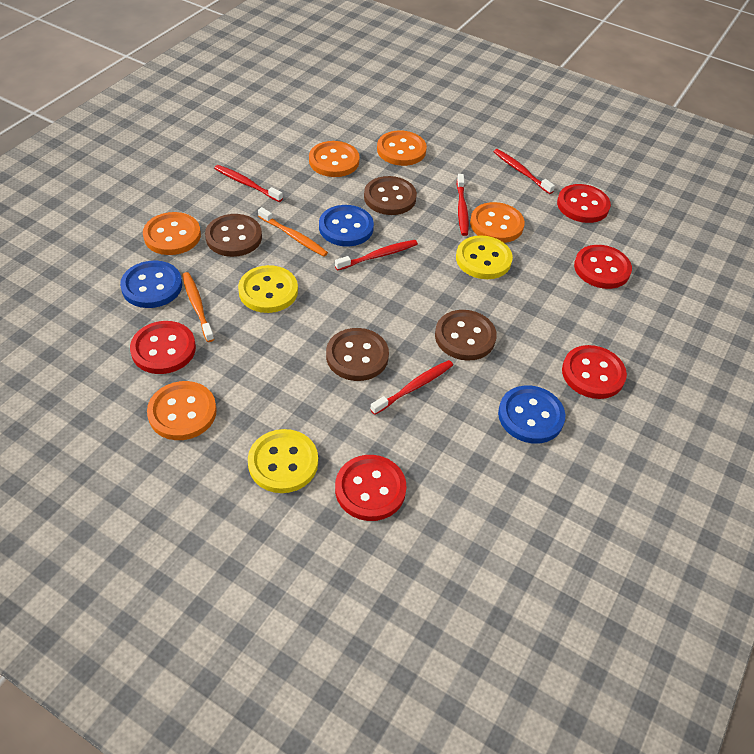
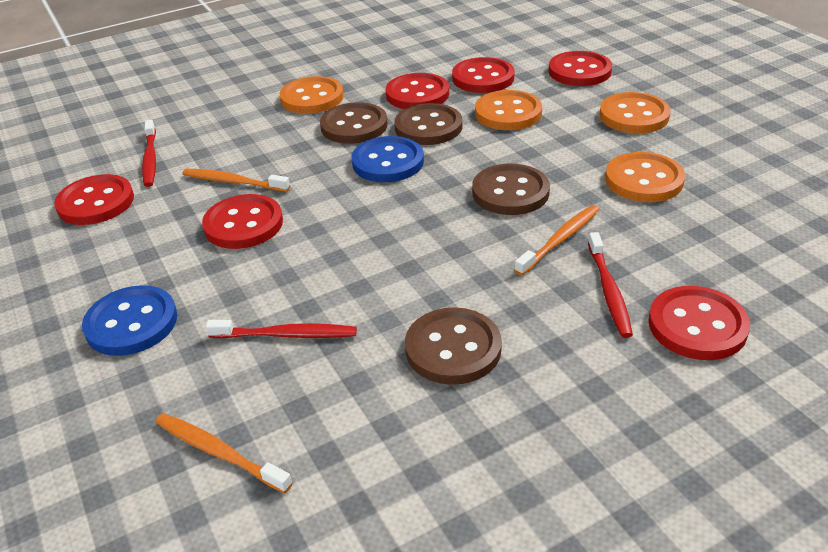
blue button: 3 -> 2
orange button: 5 -> 4
orange toothbrush: 2 -> 3
red button: 5 -> 6
red toothbrush: 5 -> 3
yellow button: 3 -> 0

